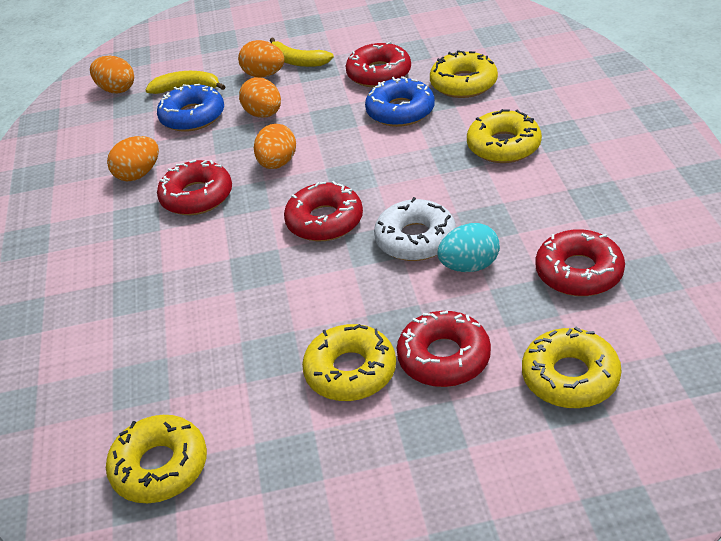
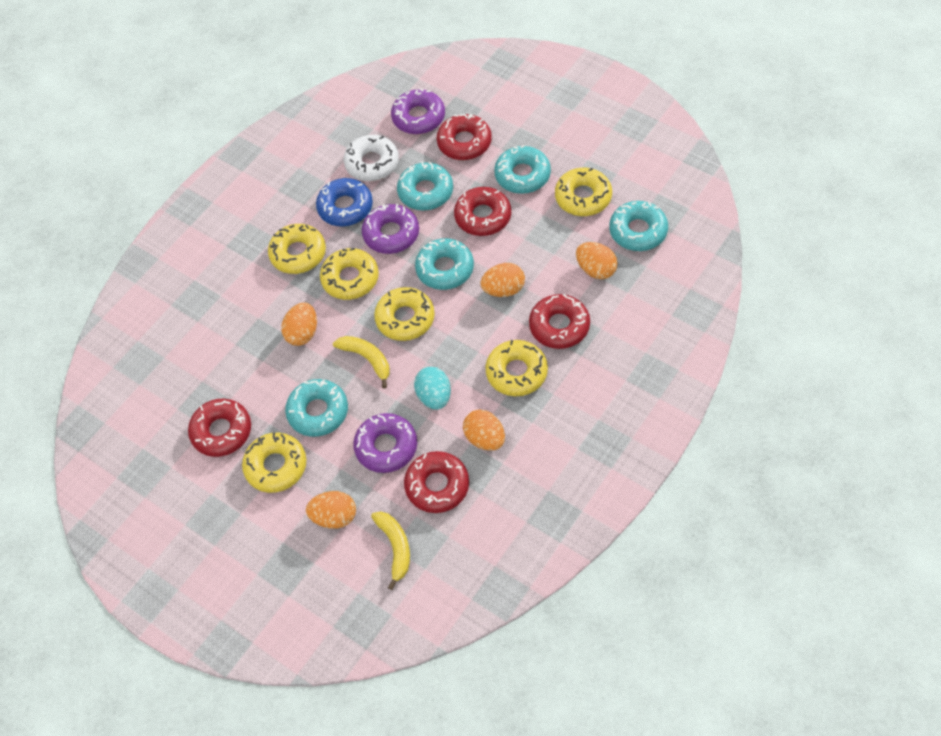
blue donut: 2 -> 1
purple donut: 0 -> 3
turquoise donut: 0 -> 5
yellow donut: 5 -> 6

